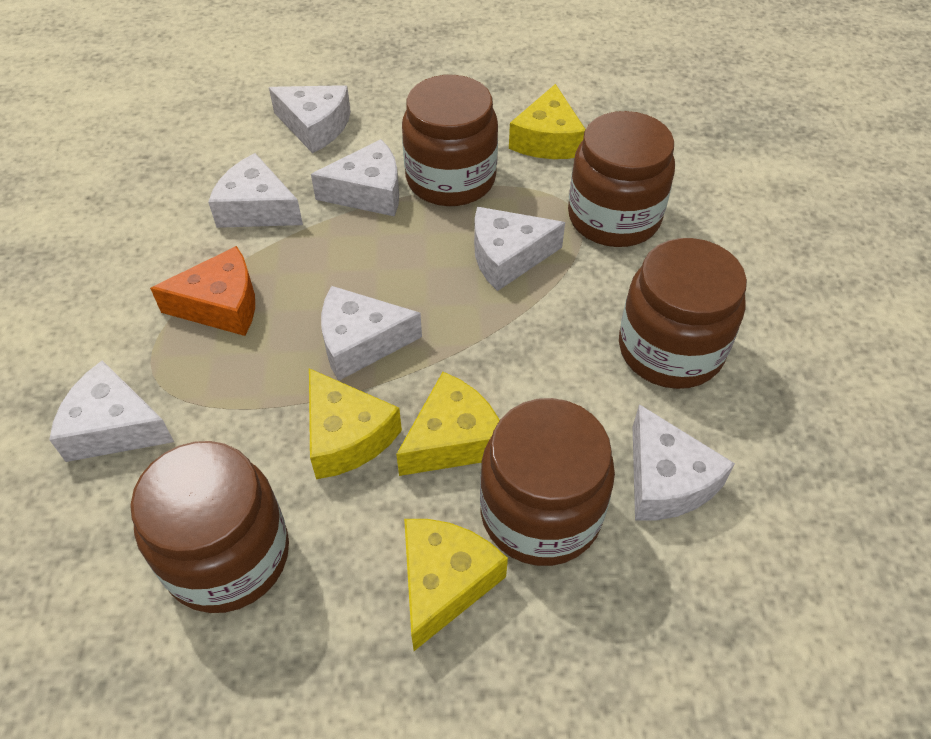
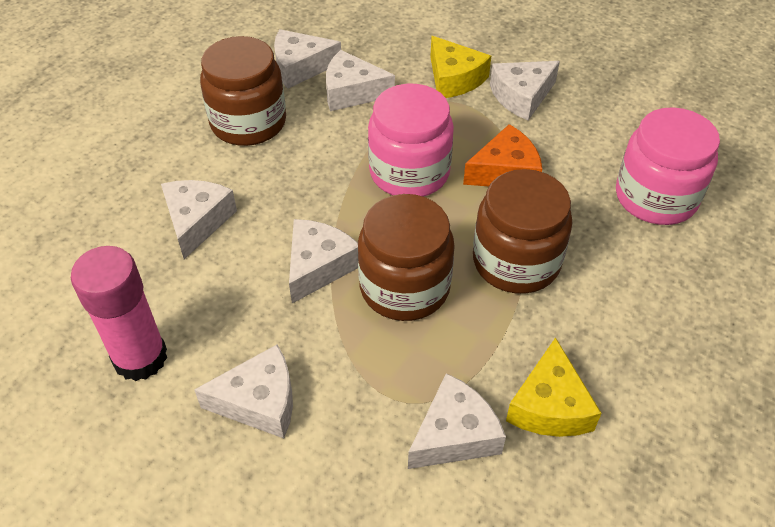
brown jar: 5 -> 3
pink glue stick: 0 -> 1
pink jar: 0 -> 2
yellow cheese: 4 -> 2

